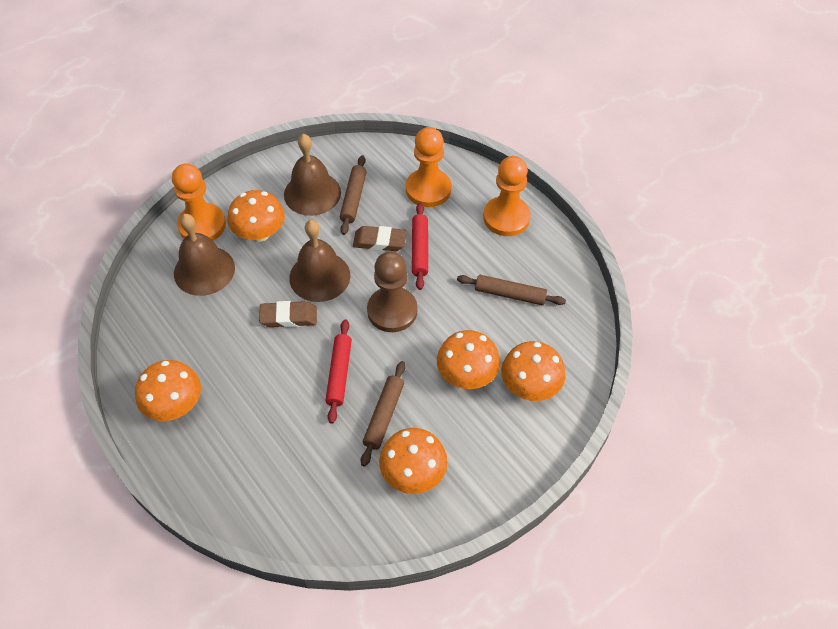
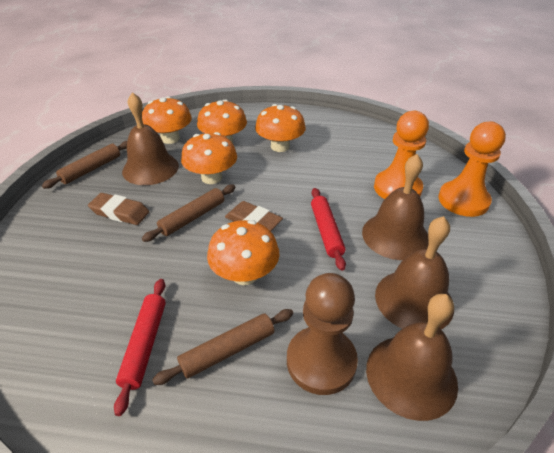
brown bell: 3 -> 4
orange pawn: 3 -> 2

